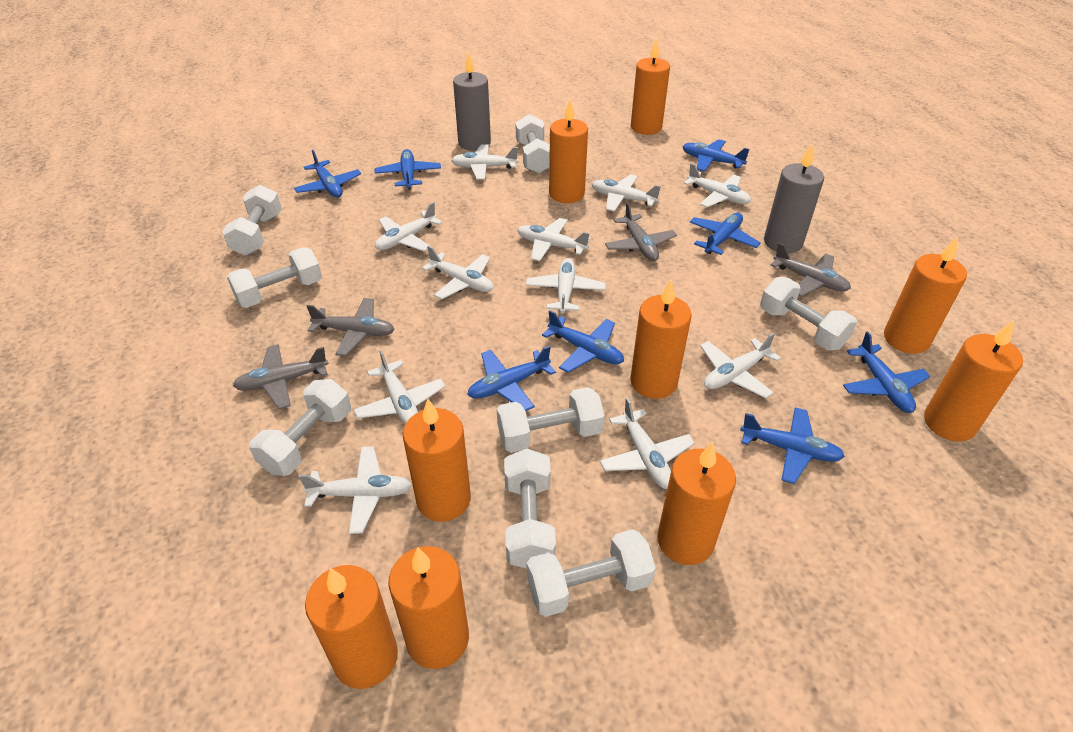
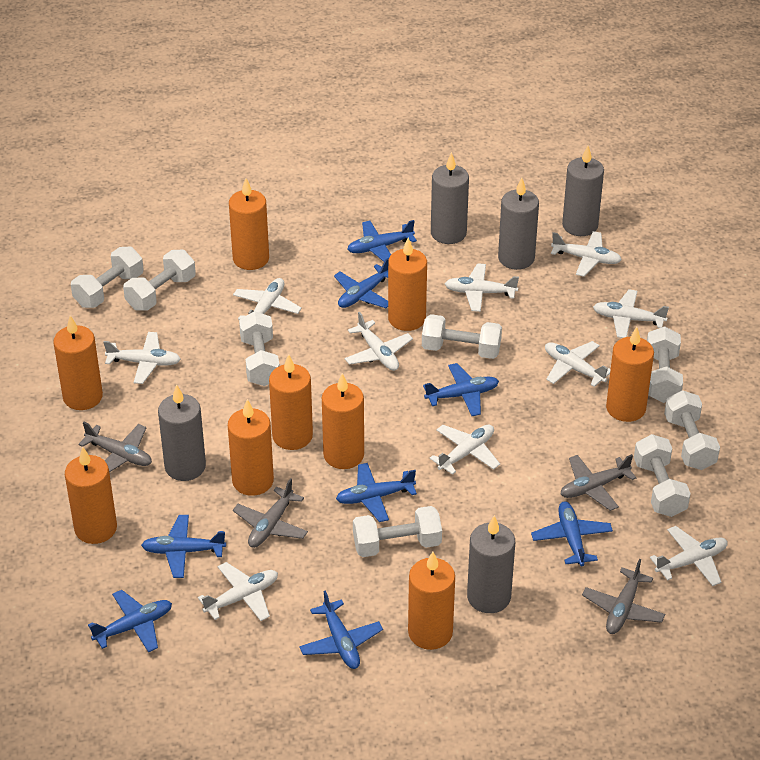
grey candle: 2 -> 5
white plane: 11 -> 10

